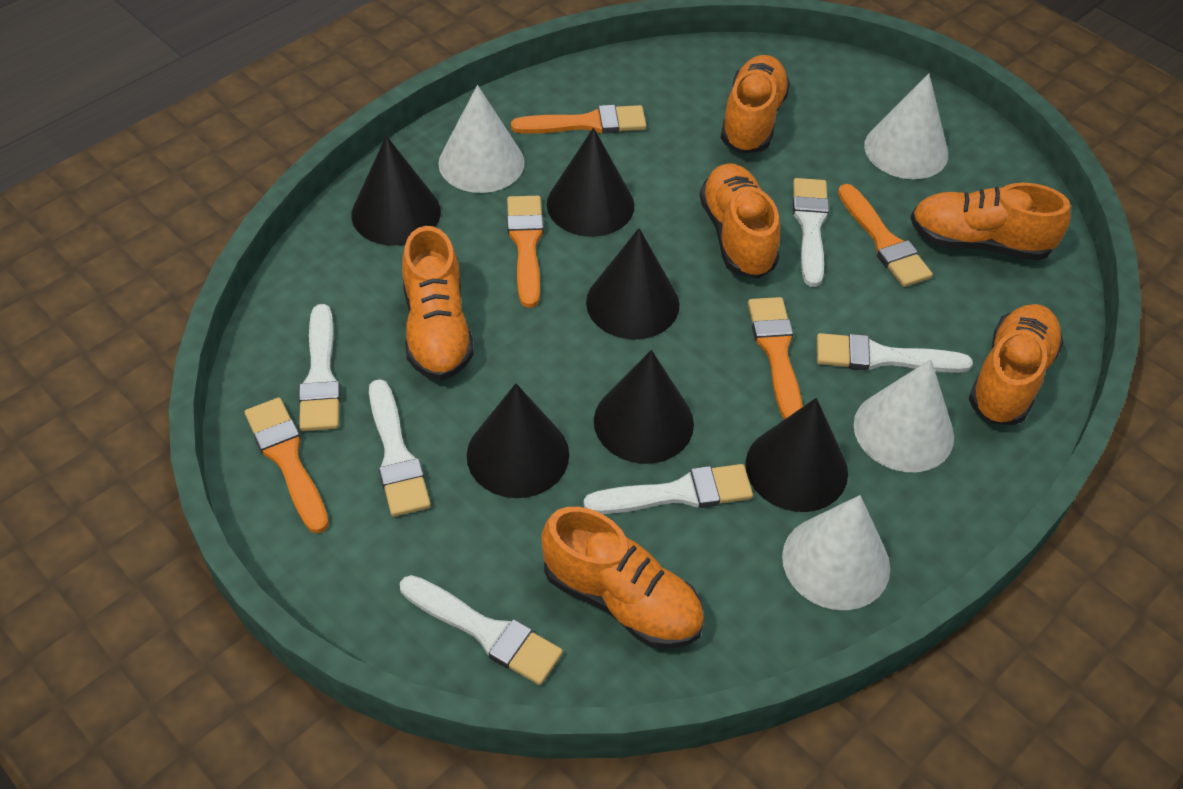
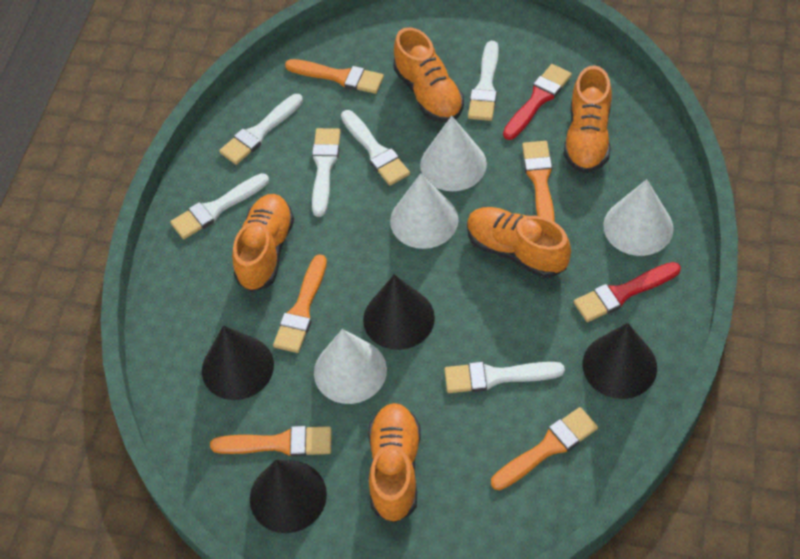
black cone: 6 -> 4
orange shoe: 6 -> 5
red brush: 0 -> 2

